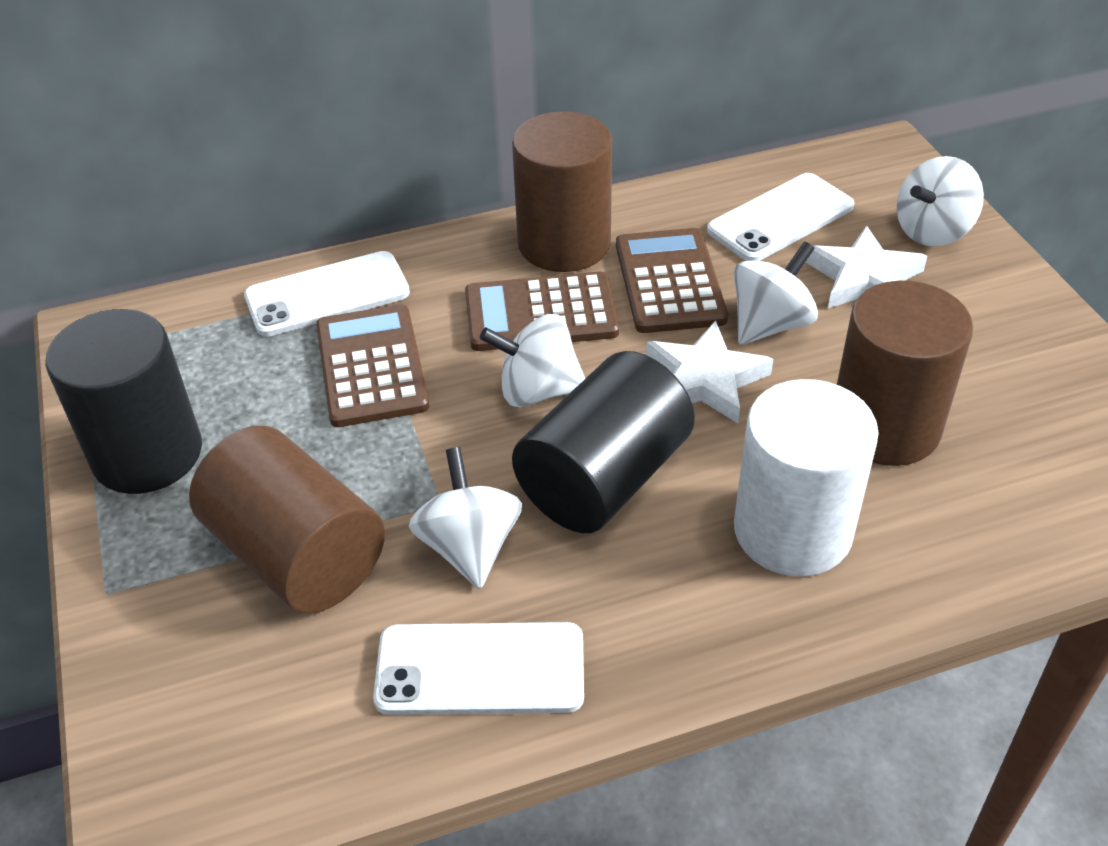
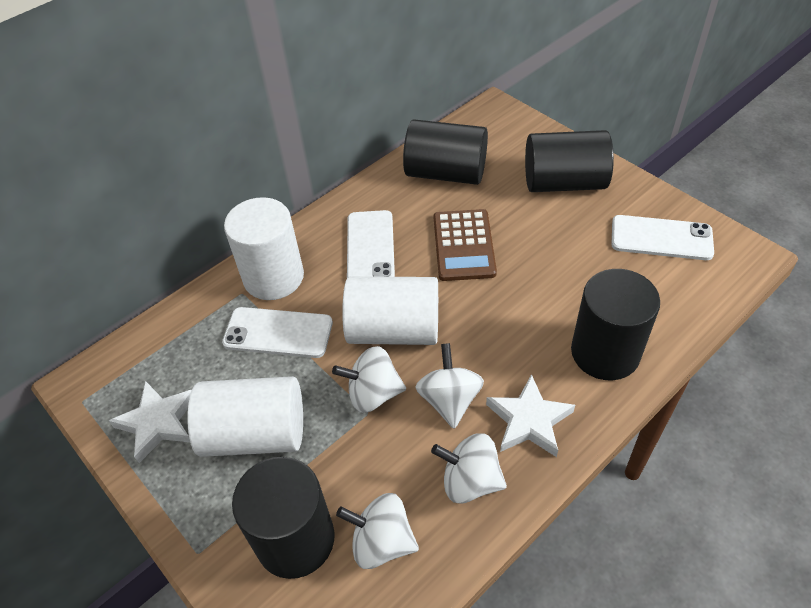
black cylinder: 2 -> 4
brown calculator: 3 -> 1
brown cylinder: 3 -> 0
white cylinder: 1 -> 3

